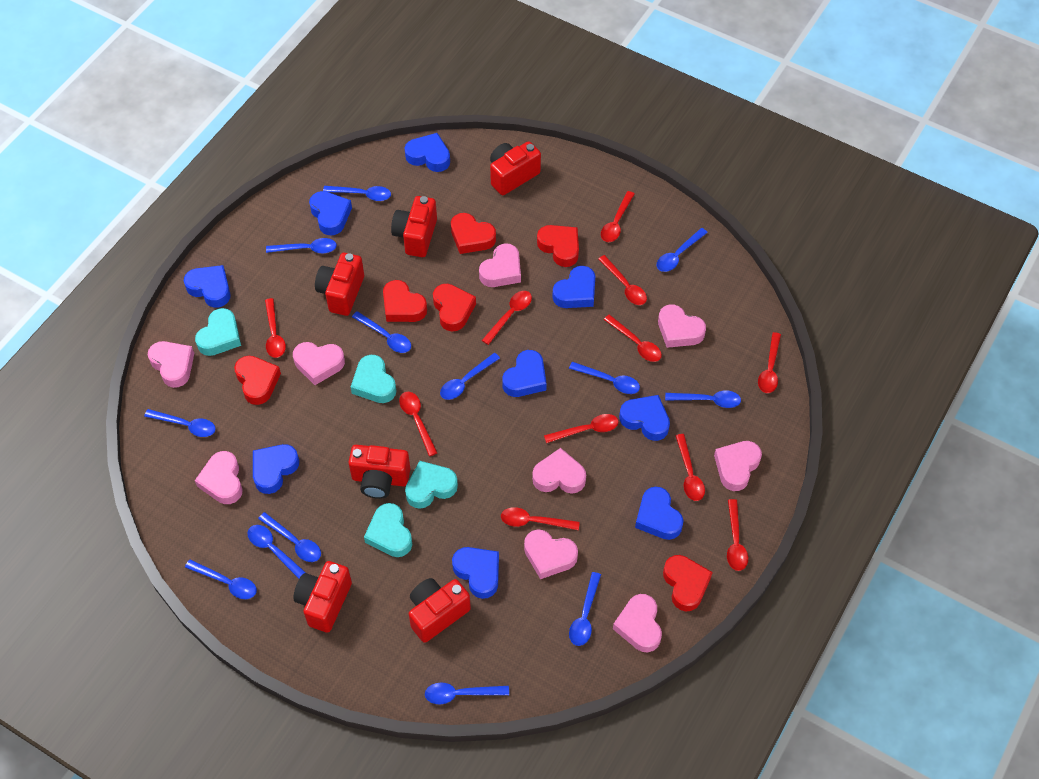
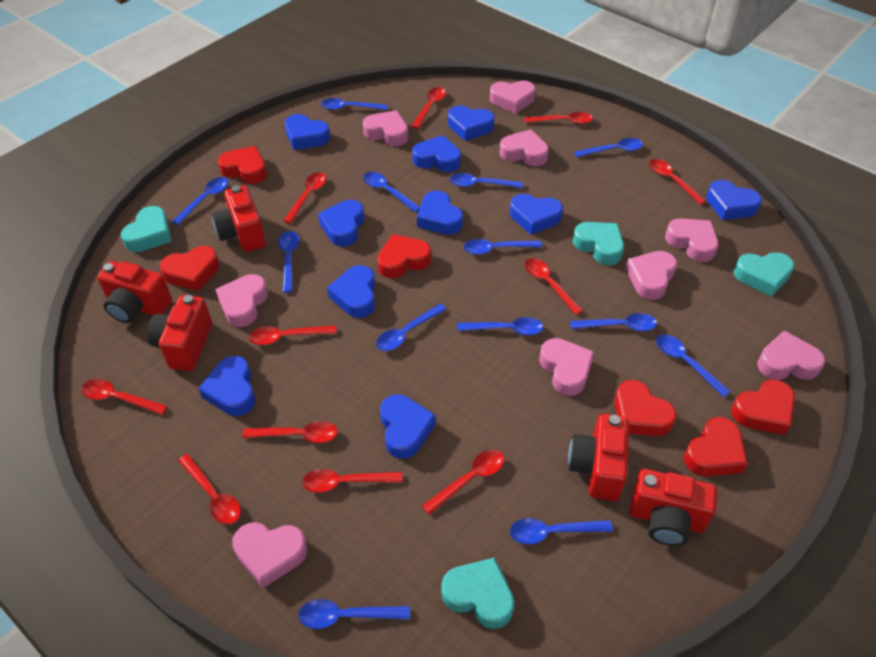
blue heart: 9 -> 10
red camera: 6 -> 5

